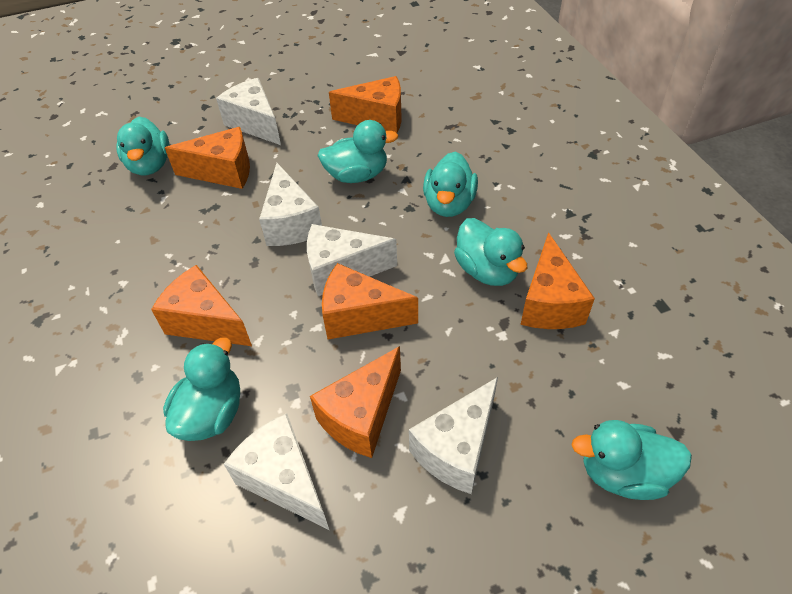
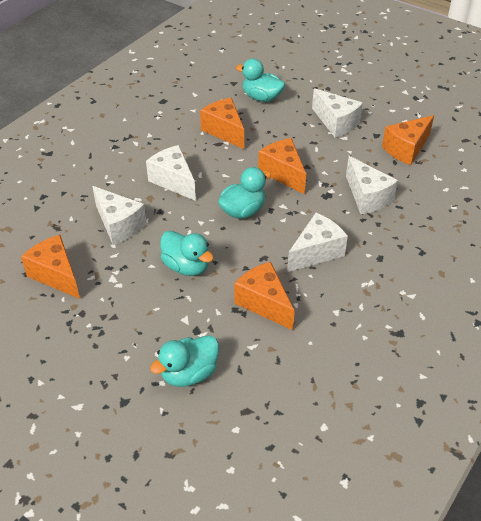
orange cheese: 6 -> 5
turquoise duck: 6 -> 4

